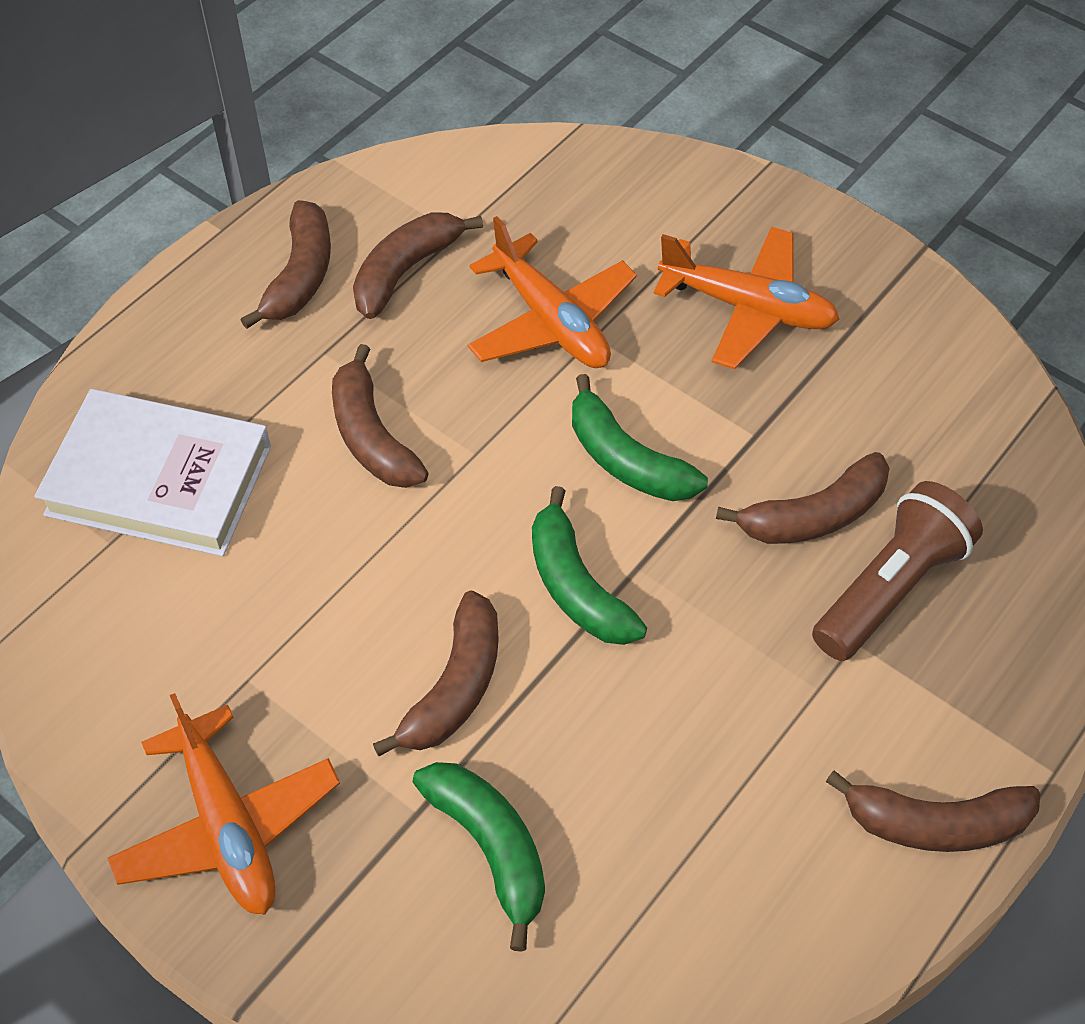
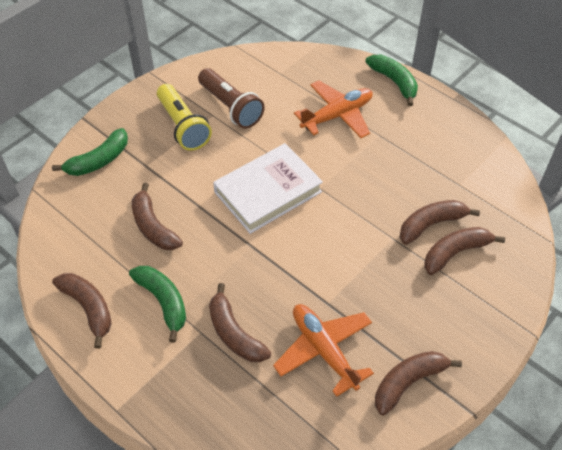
orange plane: 3 -> 2
yellow flashlight: 0 -> 1

